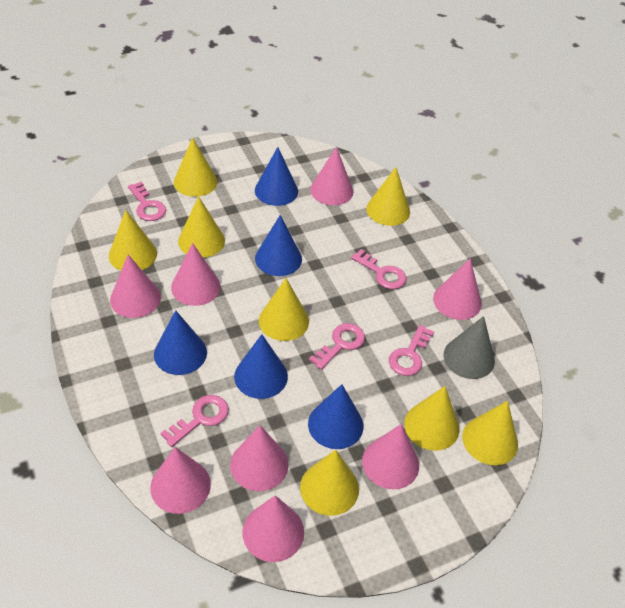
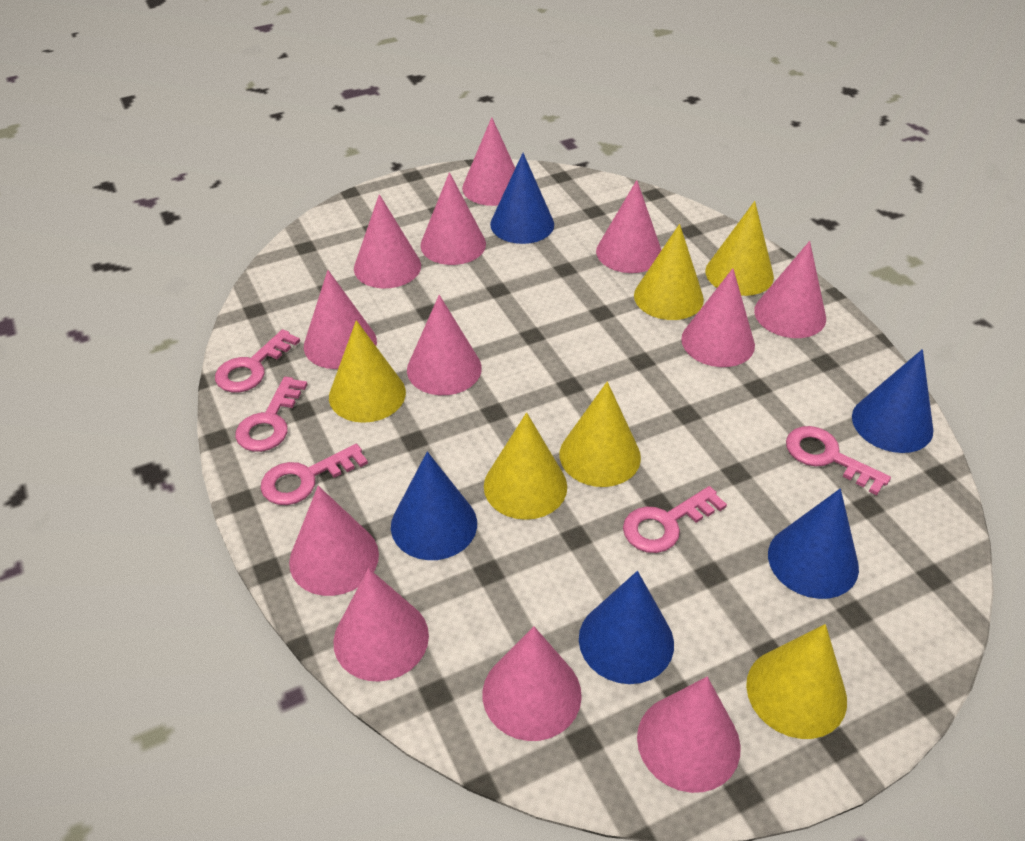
grey cone: 1 -> 0
pink cone: 8 -> 12
yellow cone: 8 -> 6

